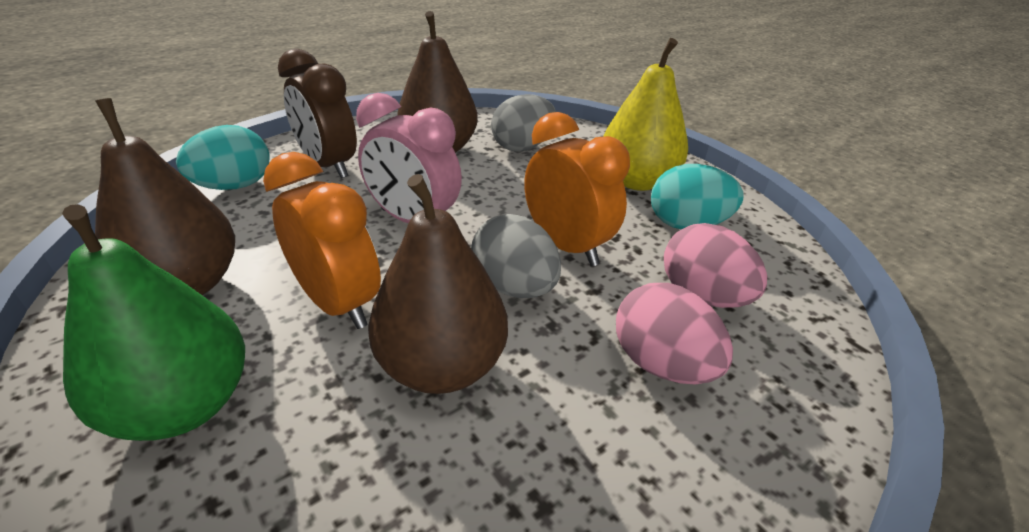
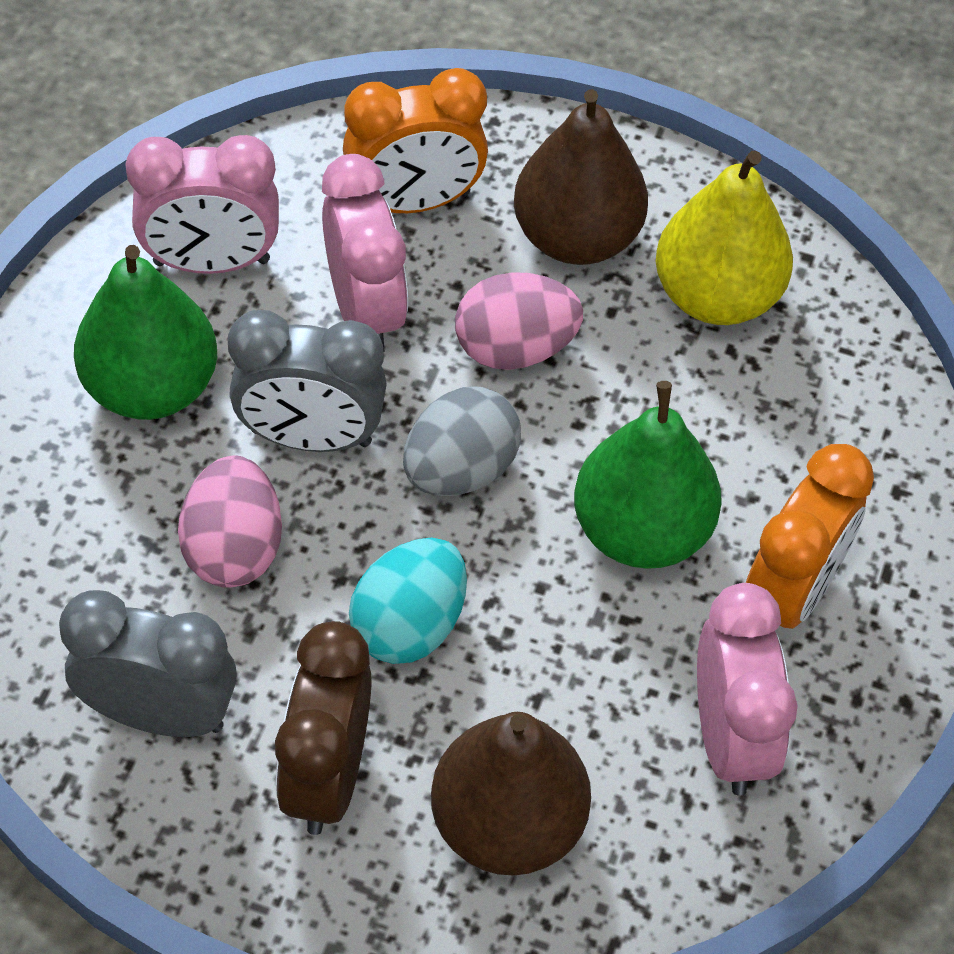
brown pear: 3 -> 2
green pear: 1 -> 2
grey clock: 0 -> 2
grey egg: 2 -> 1
pink clock: 1 -> 3
turquoise egg: 2 -> 1

